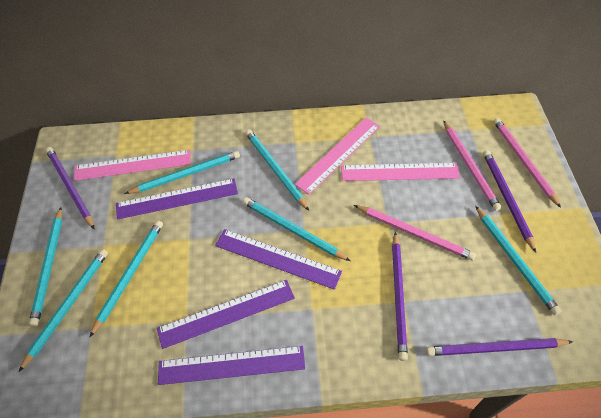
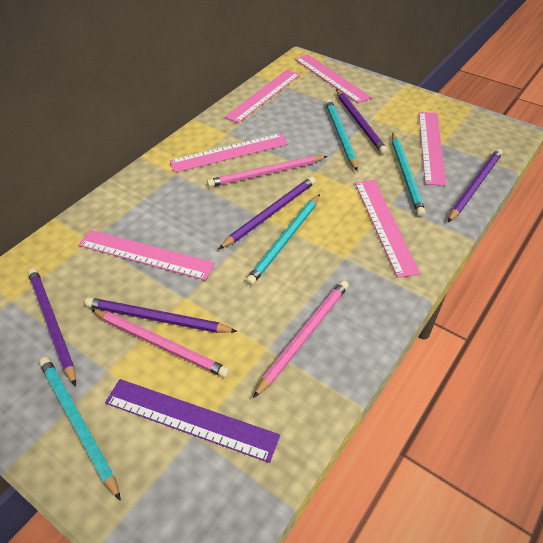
pink ruler: 3 -> 6
purple pencil: 4 -> 5
purple ruler: 4 -> 1
turquoise pencil: 7 -> 4

